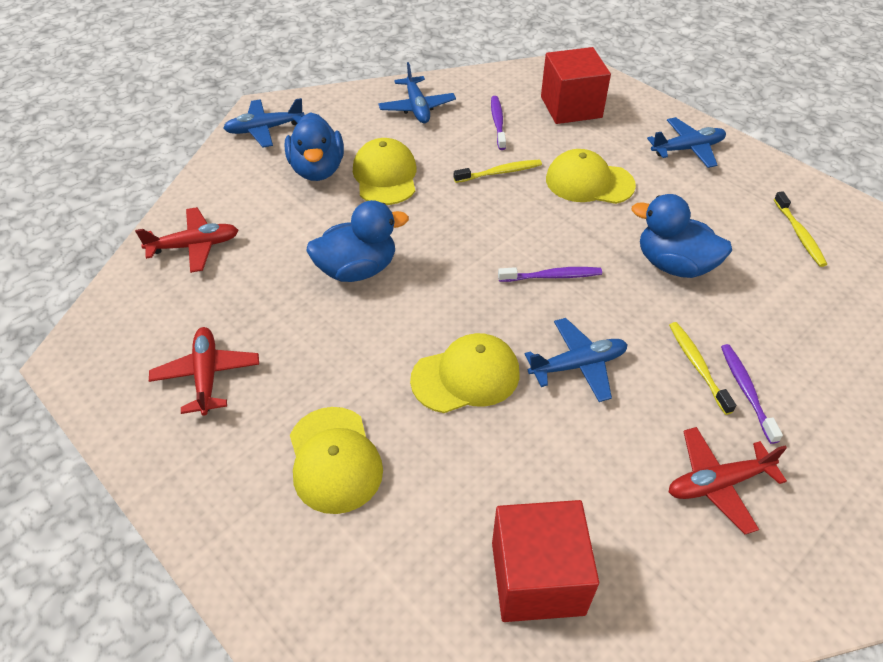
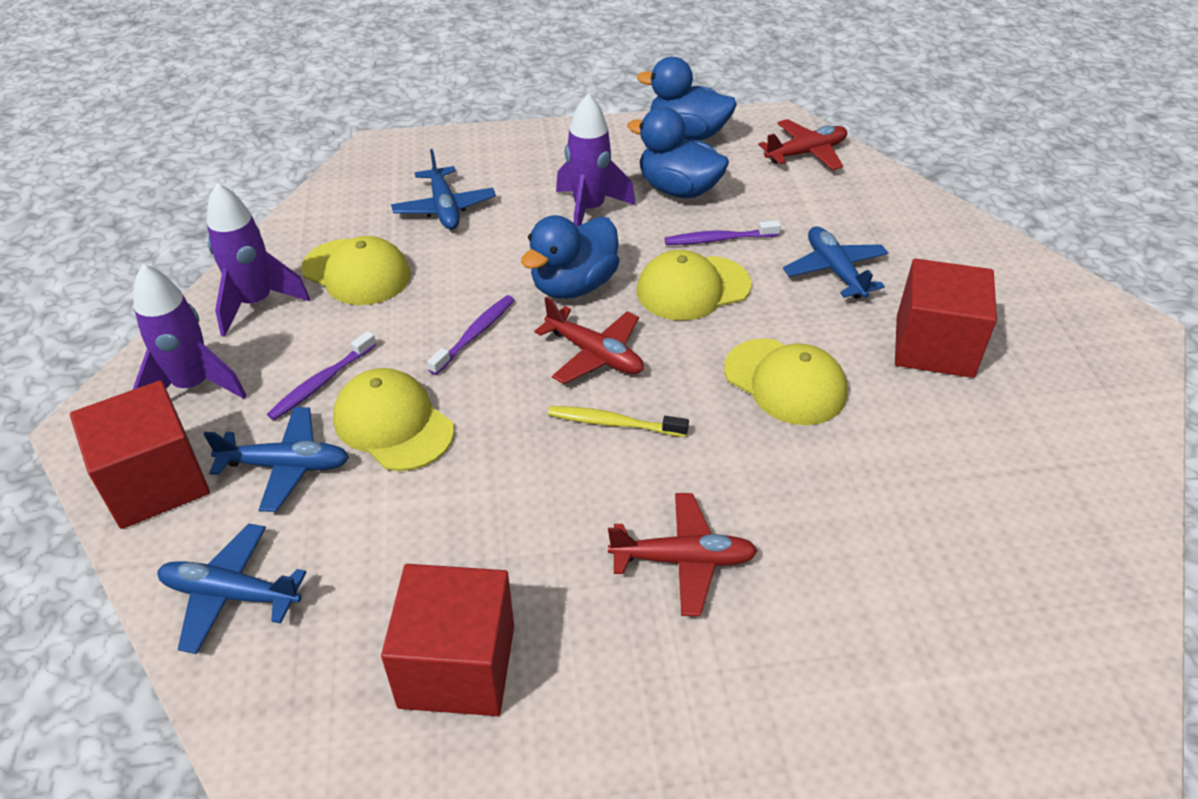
purple rocket: 0 -> 3
red cube: 2 -> 3
yellow toothbrush: 3 -> 1

